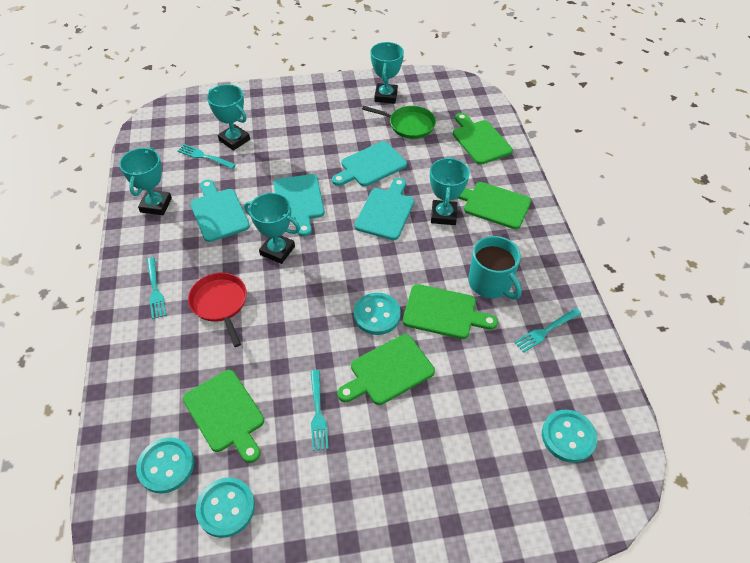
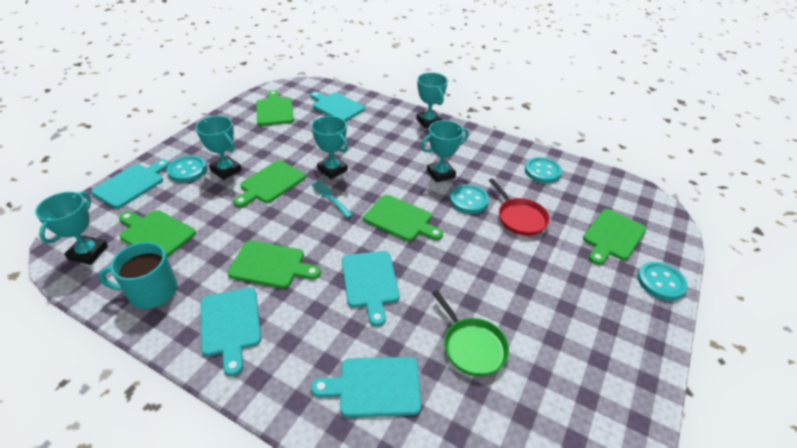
green cutting board: 5 -> 6
turquoise cutting board: 4 -> 5
turquoise fork: 4 -> 1

